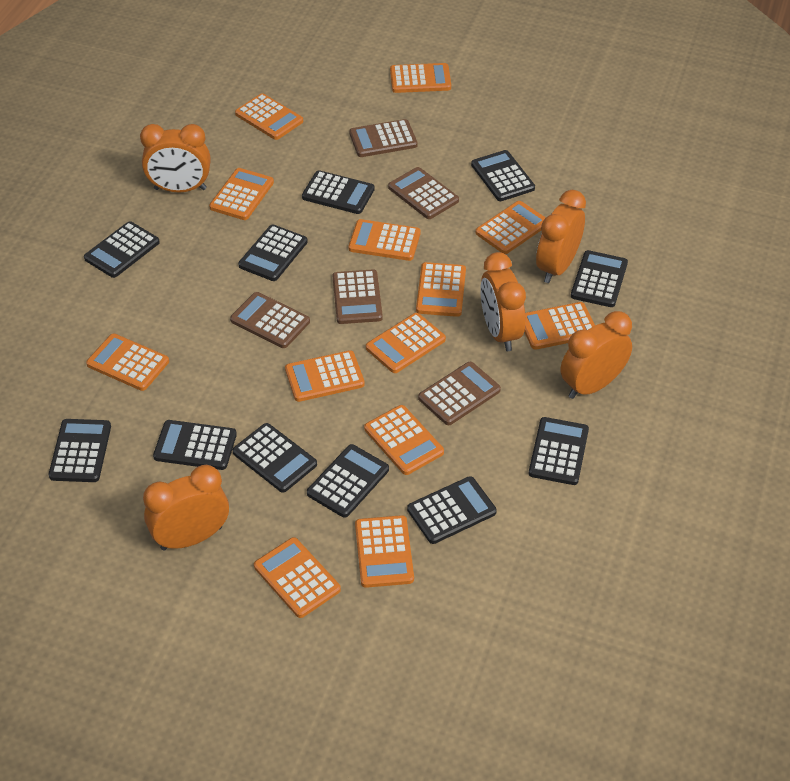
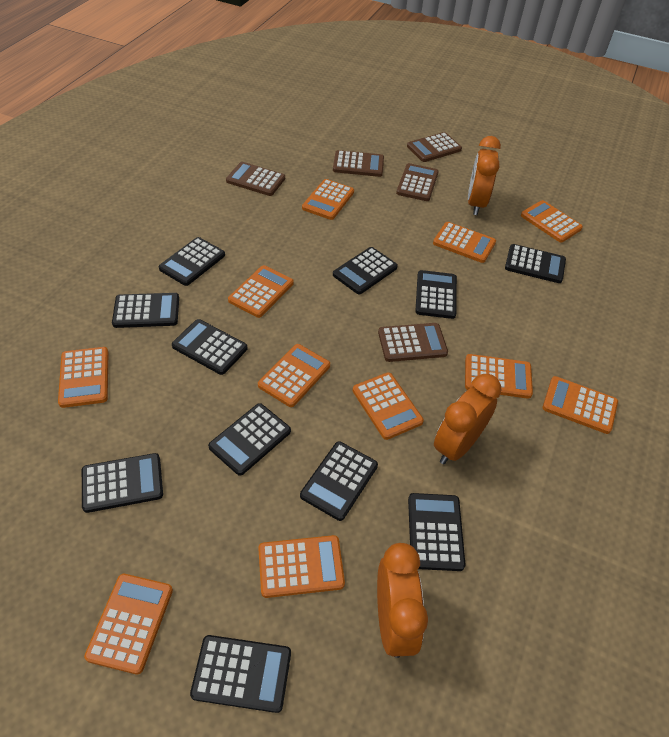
orange calculator: 13 -> 11
orange clock: 5 -> 3

